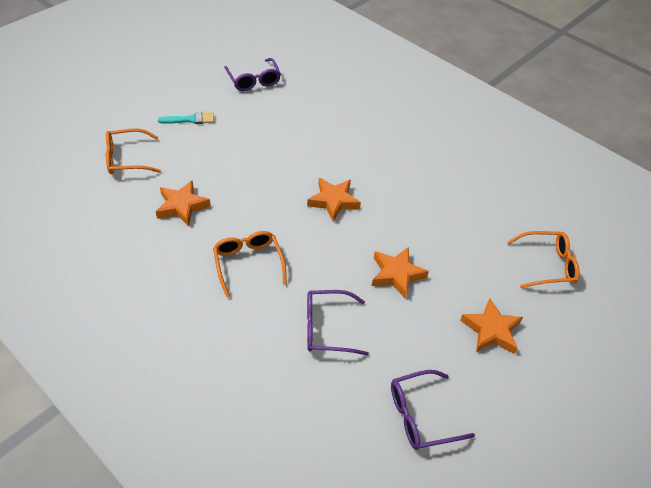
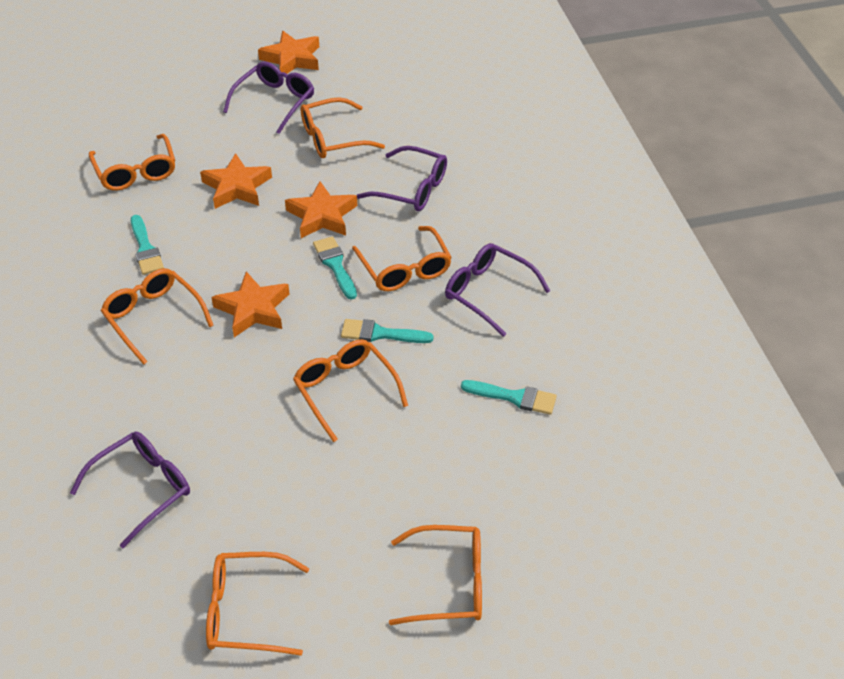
orange glasses: 3 -> 7
purple glasses: 3 -> 4
turquoise brush: 1 -> 4

